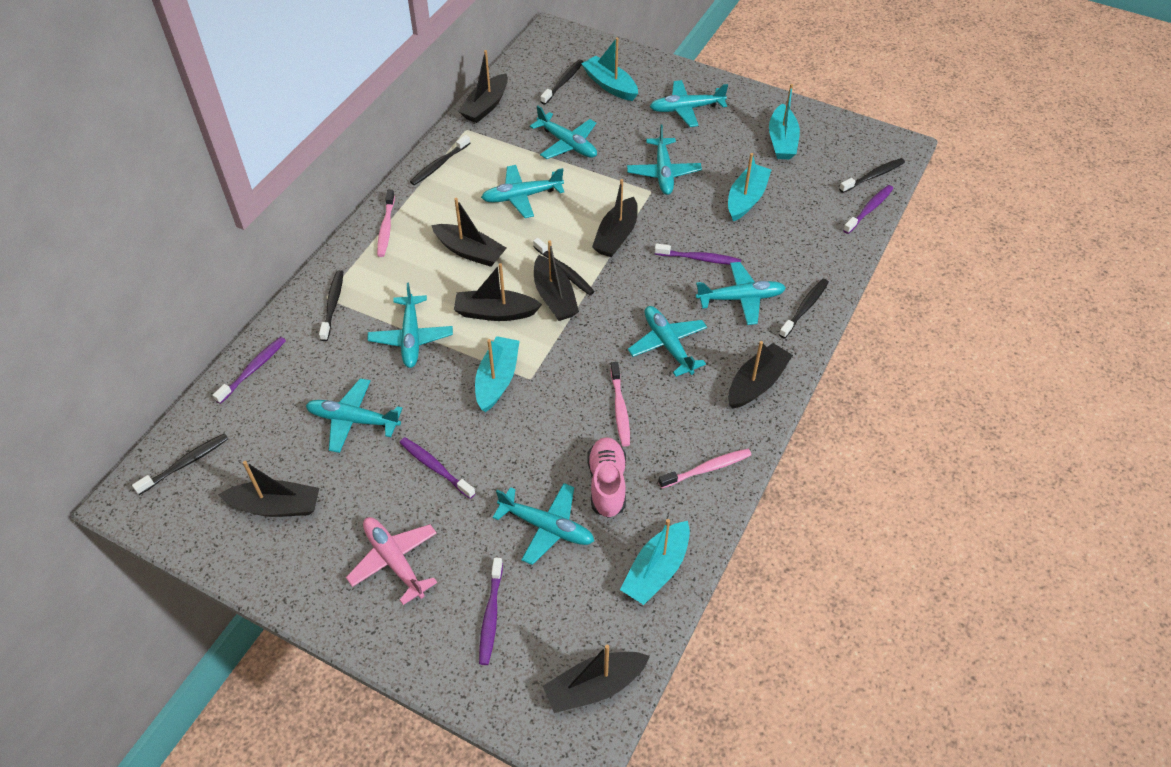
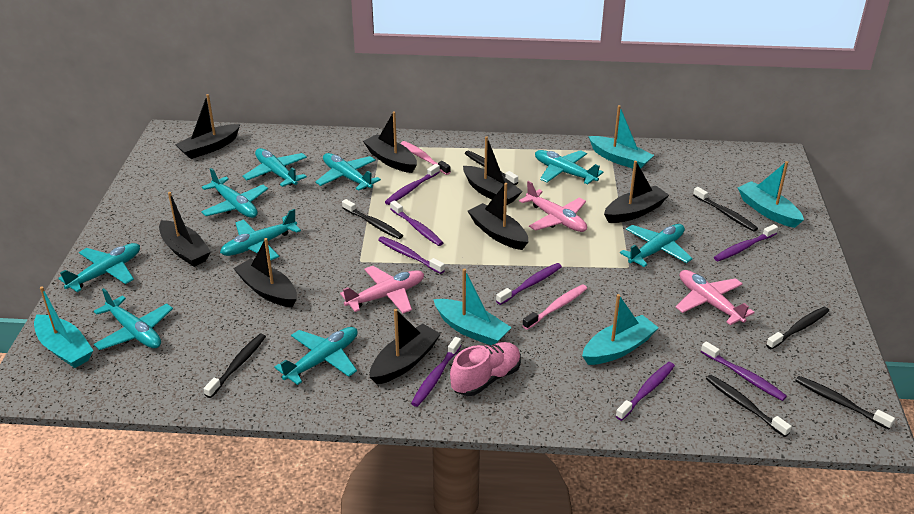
pink plane: 1 -> 3
pink toothbrush: 3 -> 2
purple toothbrush: 5 -> 8

